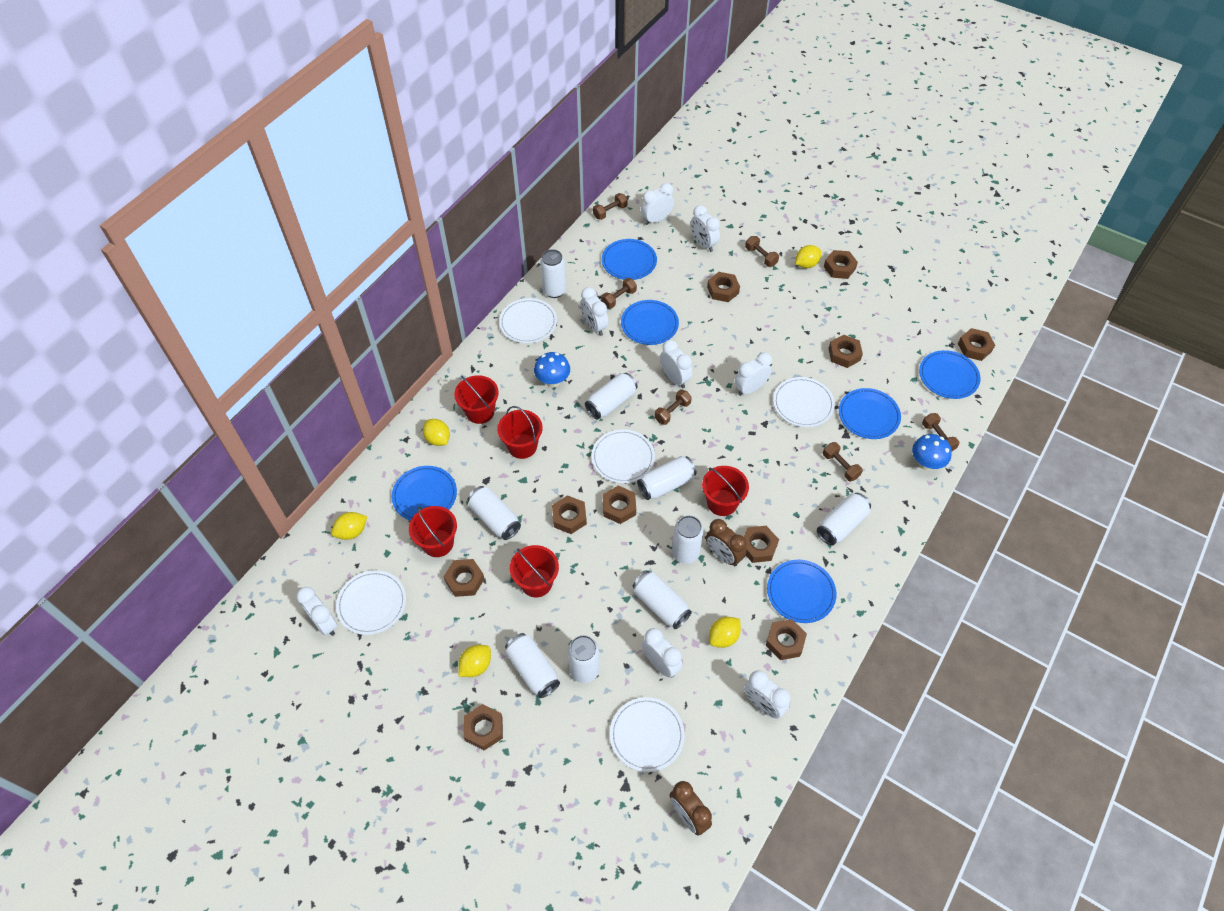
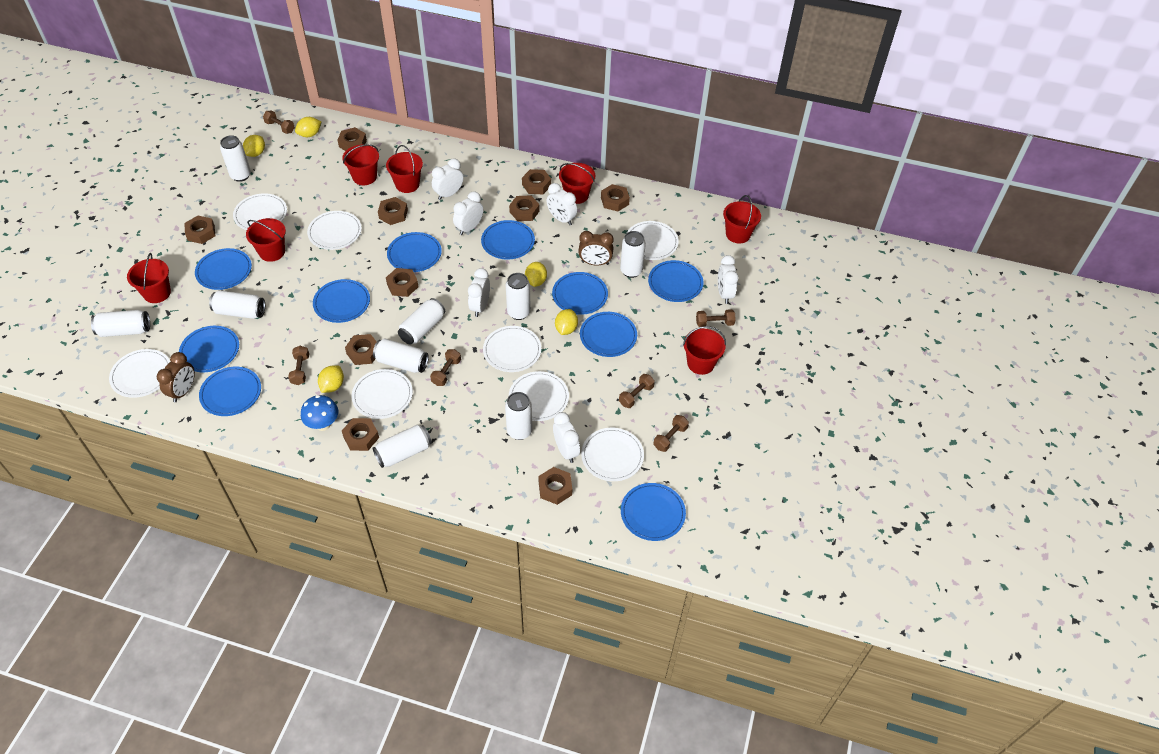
blue mushroom: 2 -> 1
blue plate: 6 -> 10
red bucket: 5 -> 7
white clock: 8 -> 6
white plate: 5 -> 8

